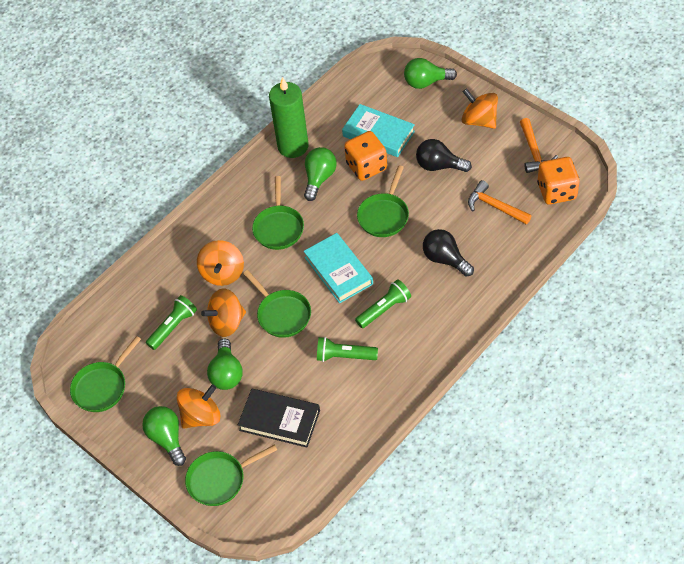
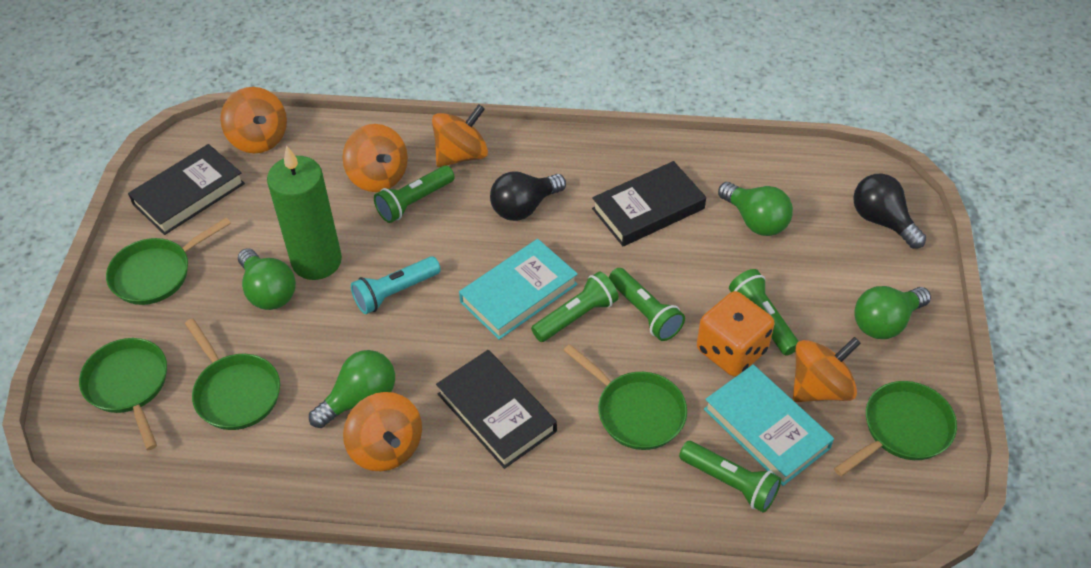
black book: 1 -> 3
green flashlight: 3 -> 5
orange dice: 2 -> 1
orange hammer: 2 -> 0
orange spinning top: 4 -> 5
turquoise flashlight: 0 -> 1

